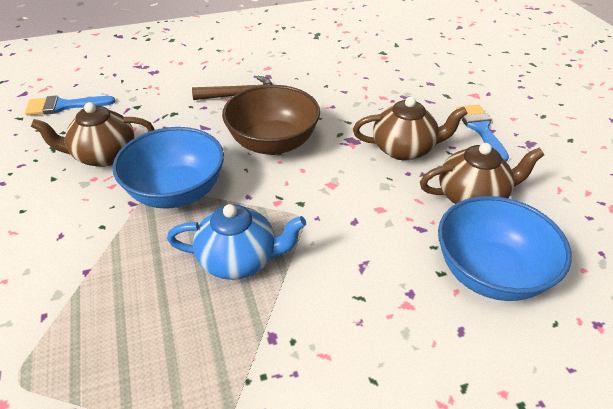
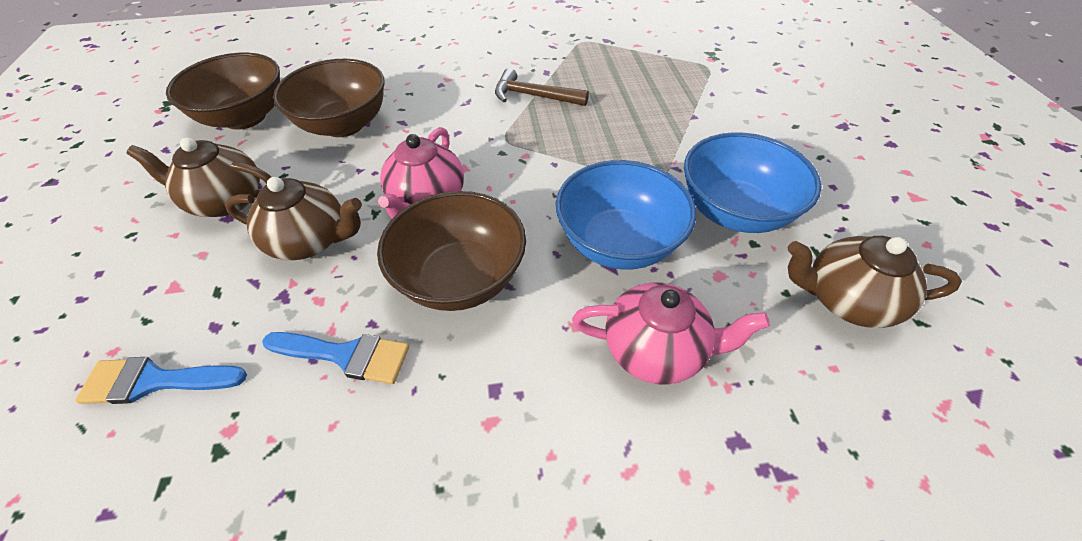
blue teapot: 1 -> 0
brown bowl: 1 -> 3
pink teapot: 0 -> 2

